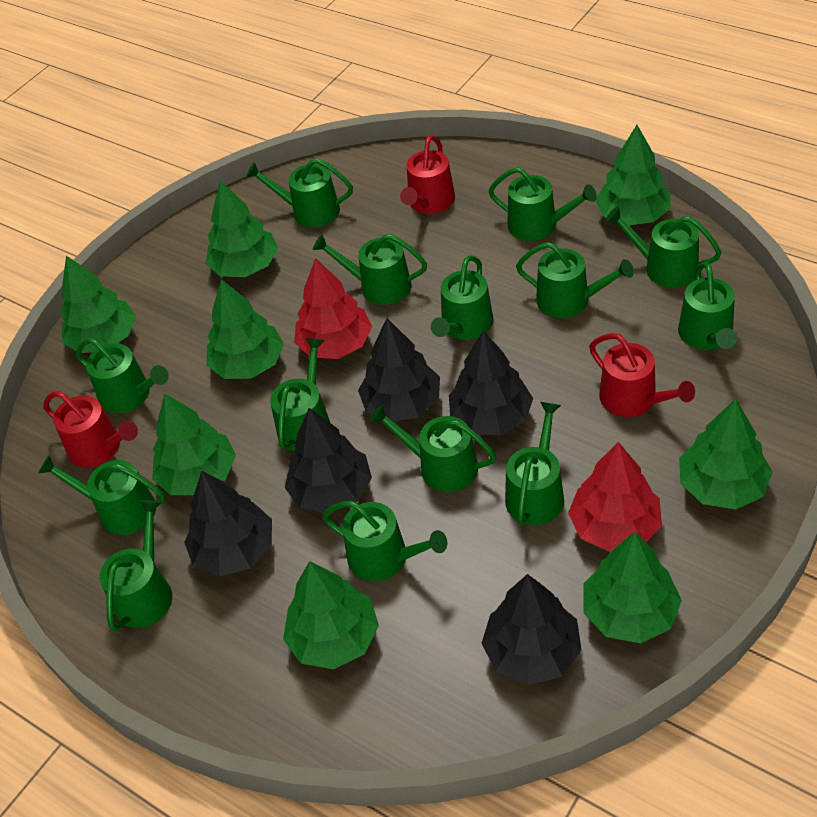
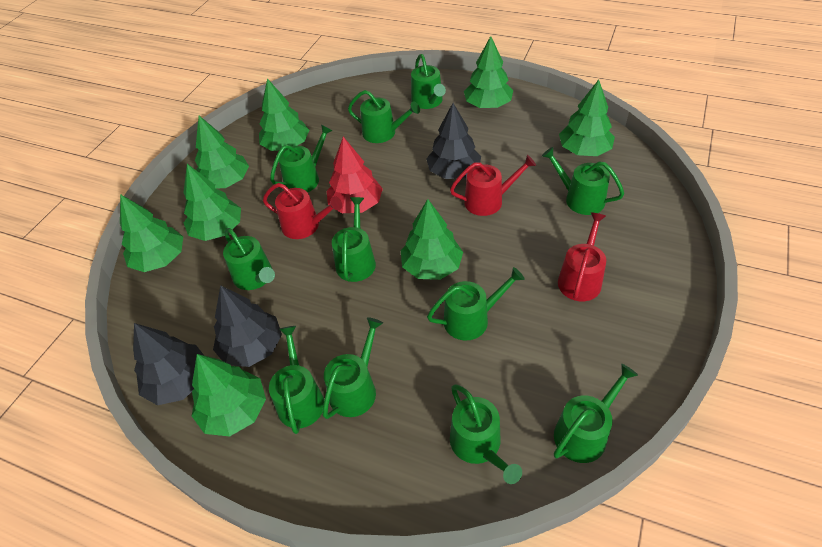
black tree: 5 -> 3
green watering can: 14 -> 11
red tree: 2 -> 1

